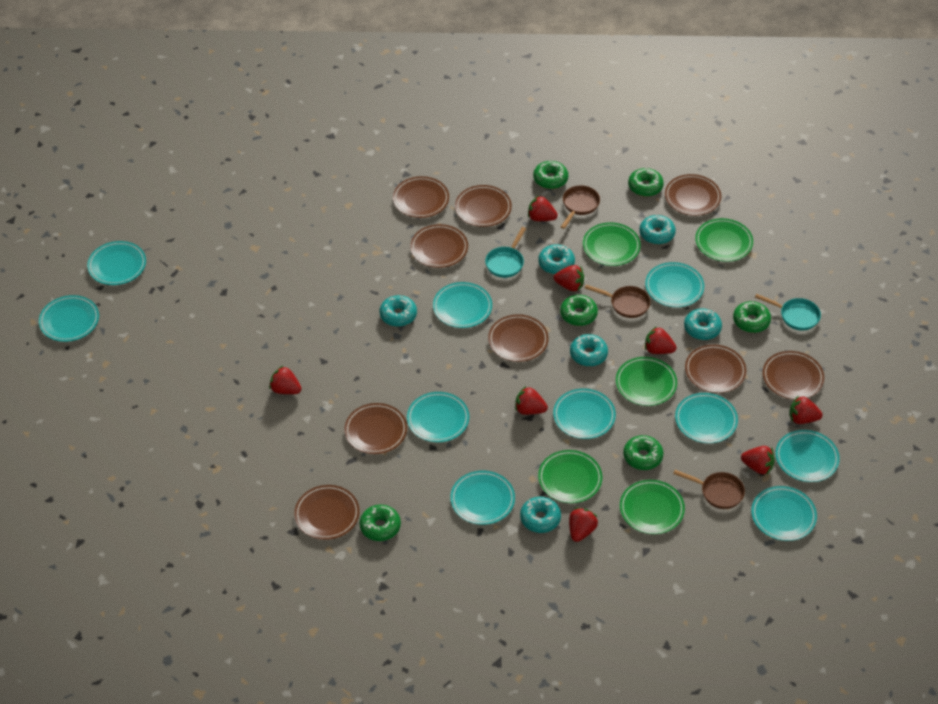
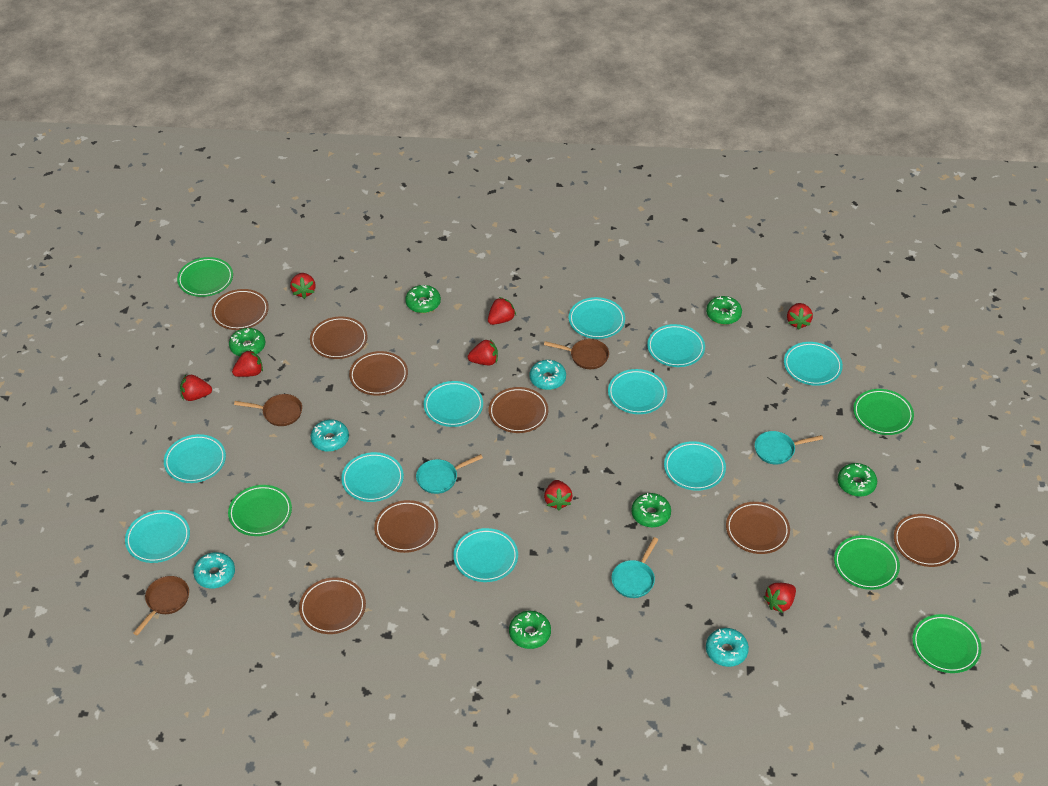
brown plate: 9 -> 8
turquoise donut: 6 -> 4
turquoise pan: 2 -> 3

